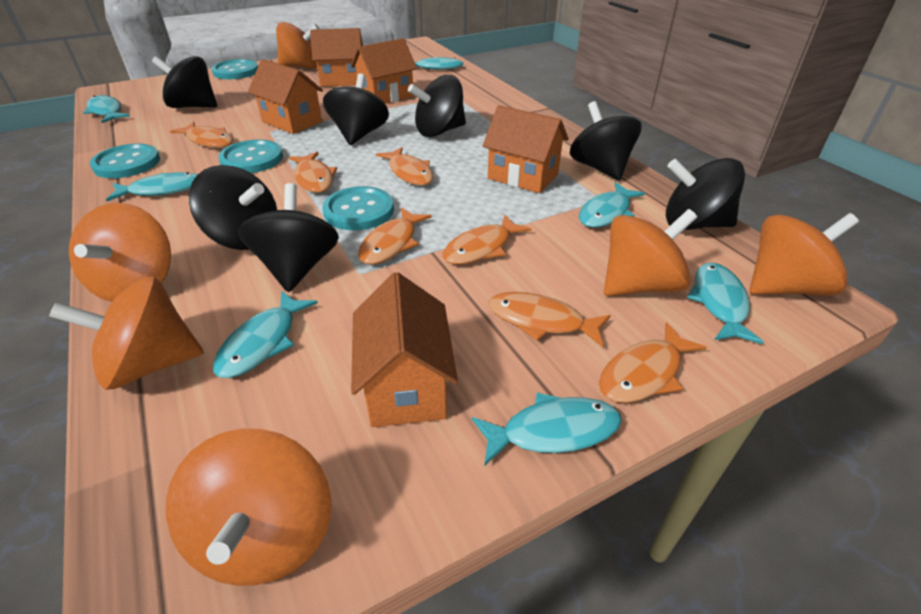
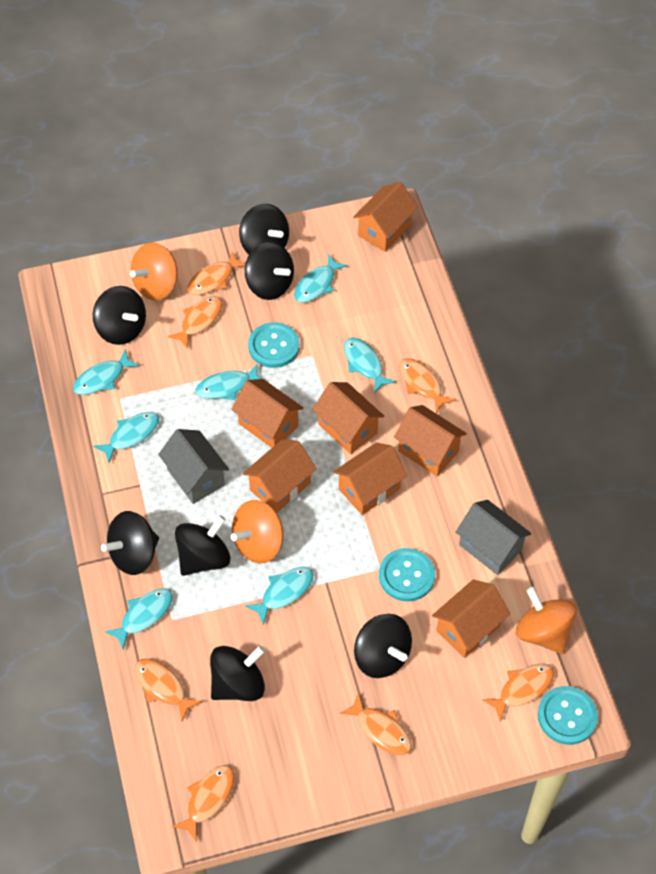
grey house: 0 -> 2
orange house: 5 -> 7
orange spinning top: 6 -> 3
turquoise button: 4 -> 3

